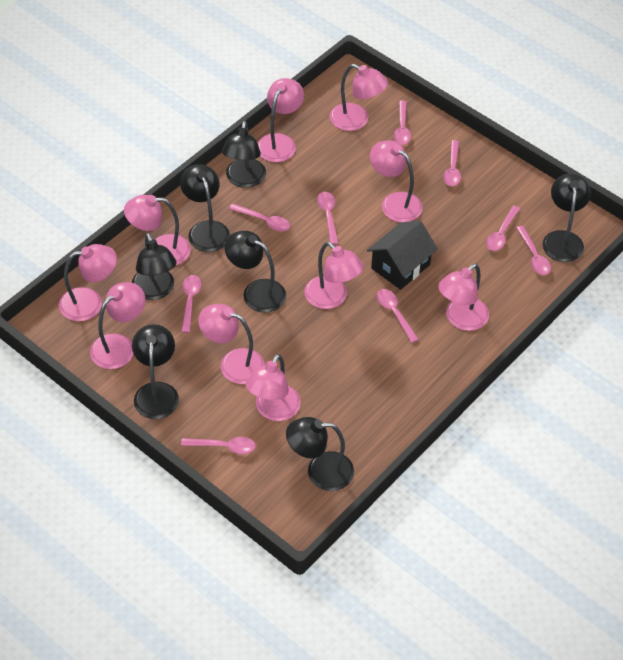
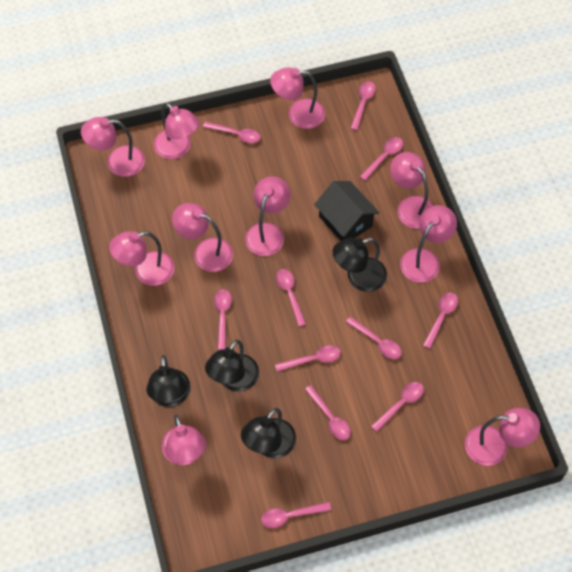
black lamp: 7 -> 4
pink spoon: 9 -> 11

